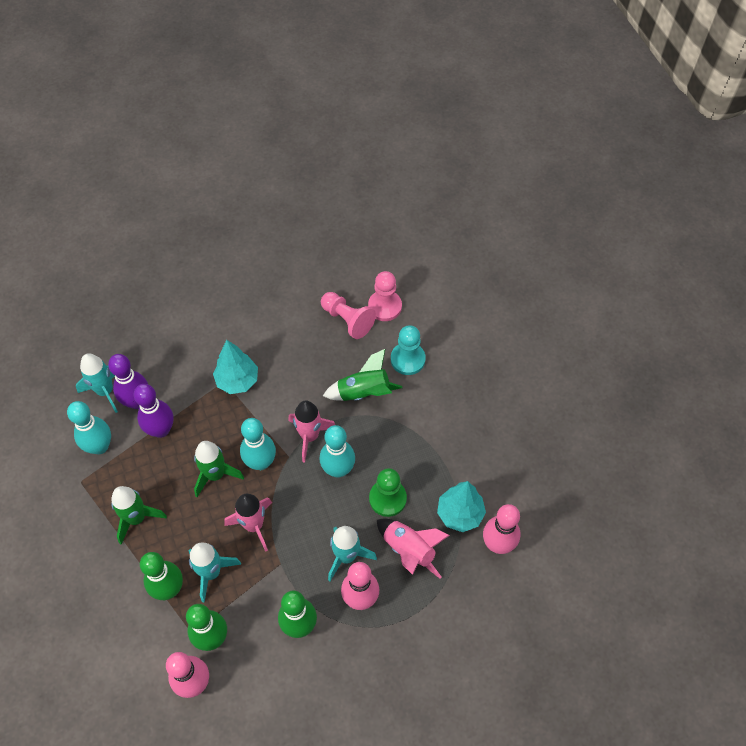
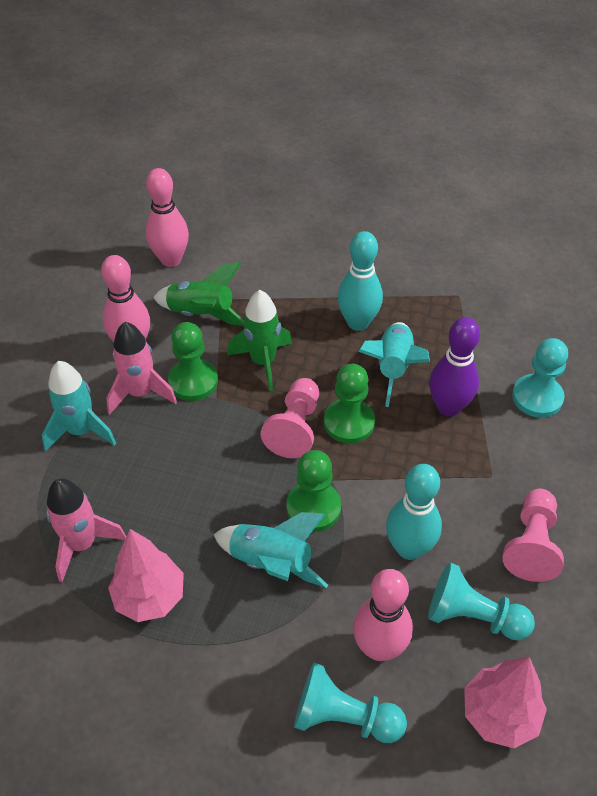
green bowling pin: 3 -> 0
green pawn: 1 -> 3
green rocket: 3 -> 2
pink rocket: 3 -> 2
pink tree: 0 -> 2
purple bowling pin: 2 -> 1
turquoise bowling pin: 3 -> 2
turquoise pawn: 1 -> 3
turquoise tree: 2 -> 0

